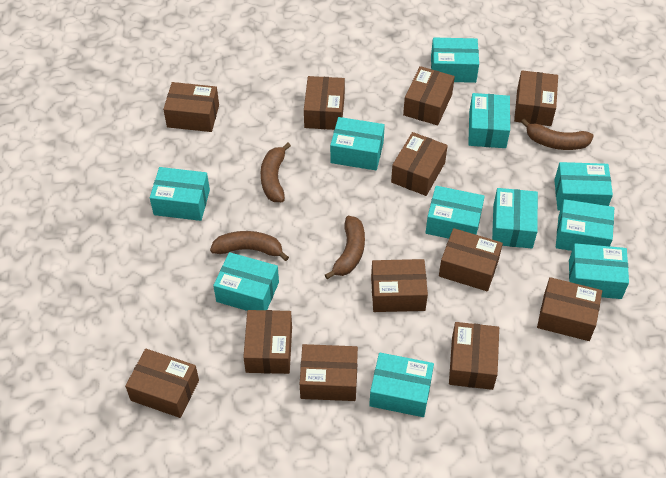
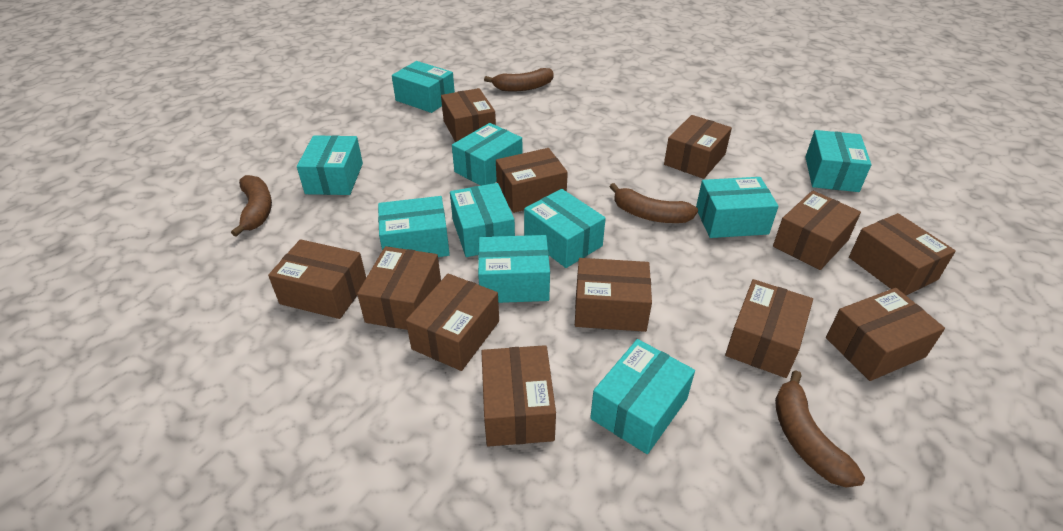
turquoise box: 11 -> 10

